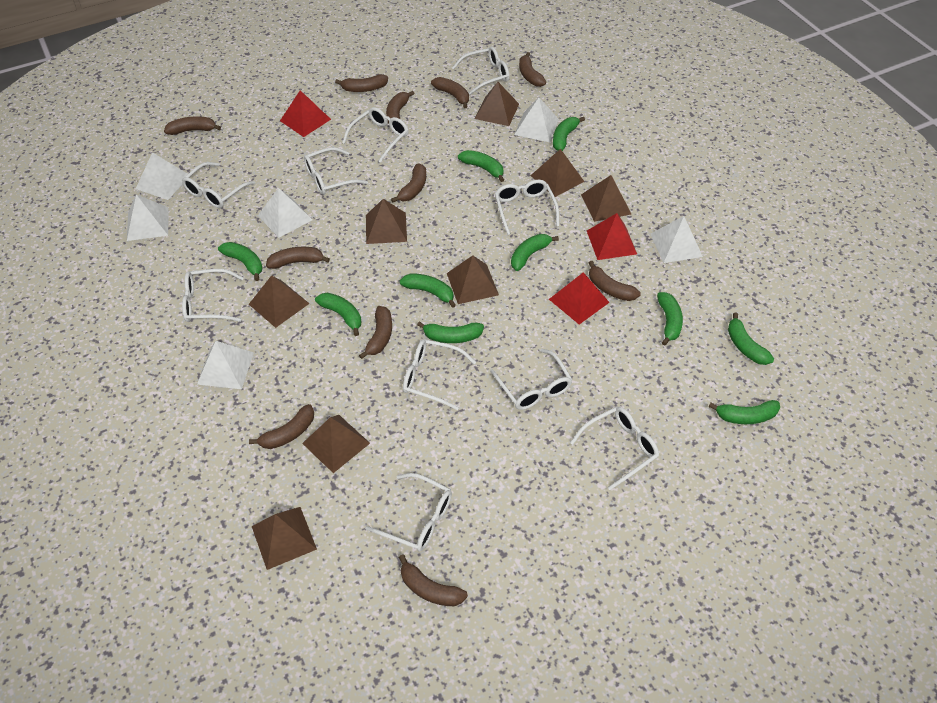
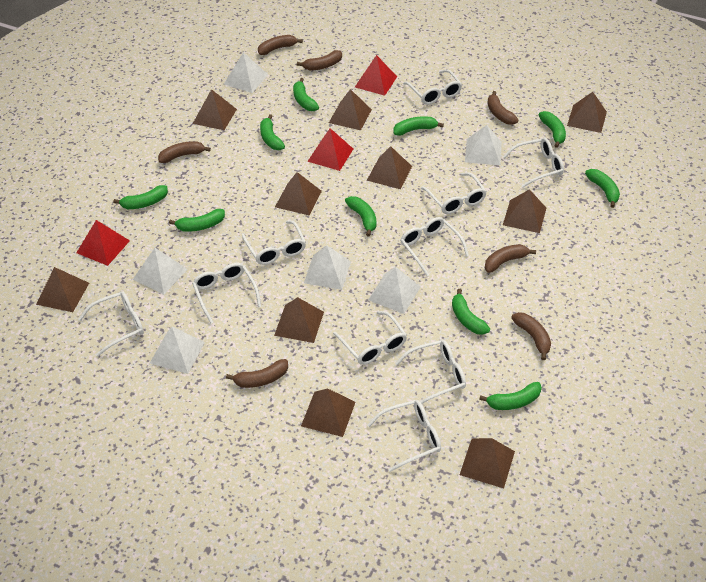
brown banana: 11 -> 7
brown pyramid: 8 -> 10

